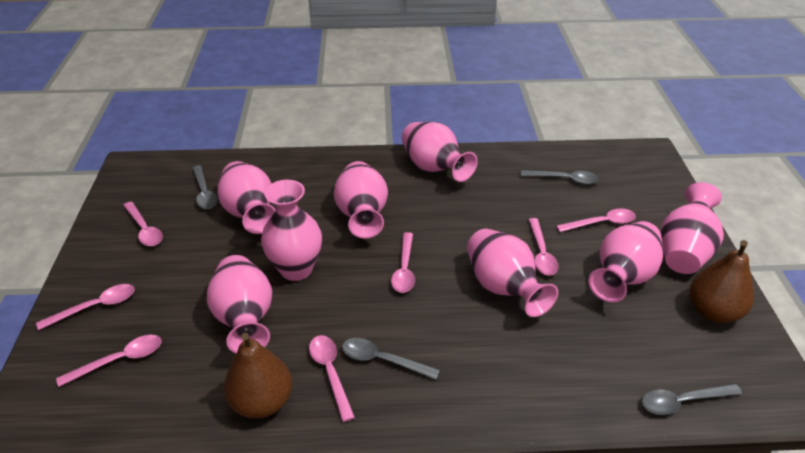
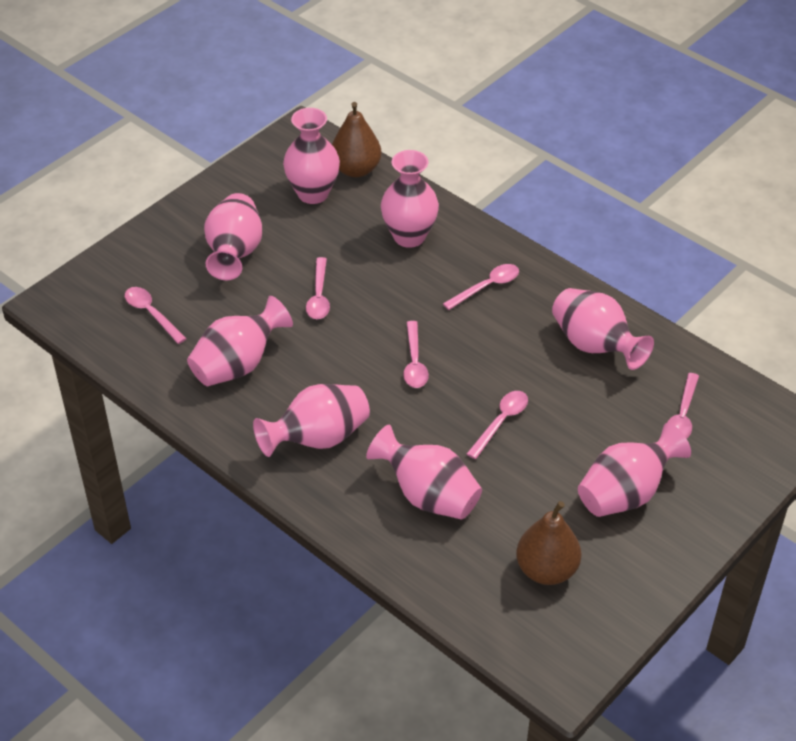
grey spoon: 4 -> 0
pink spoon: 7 -> 6

